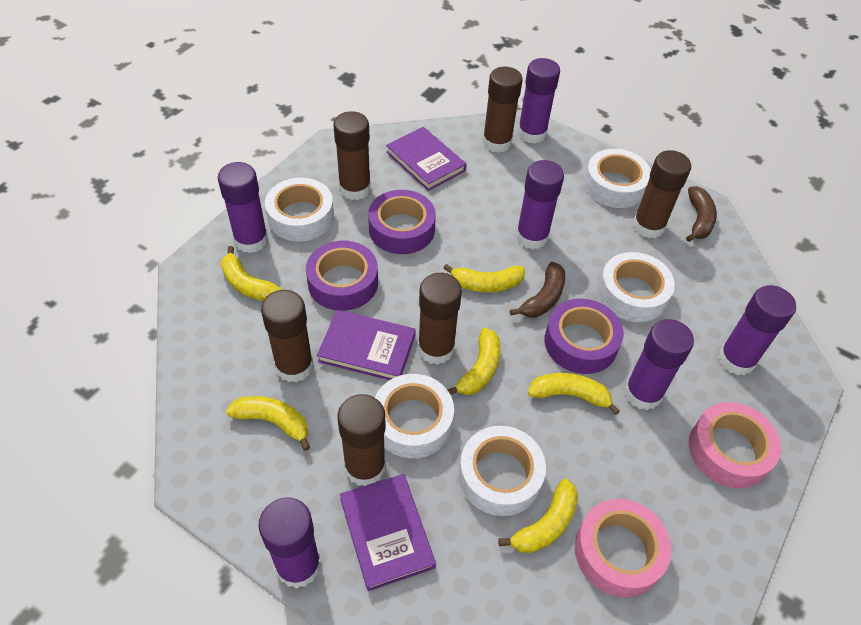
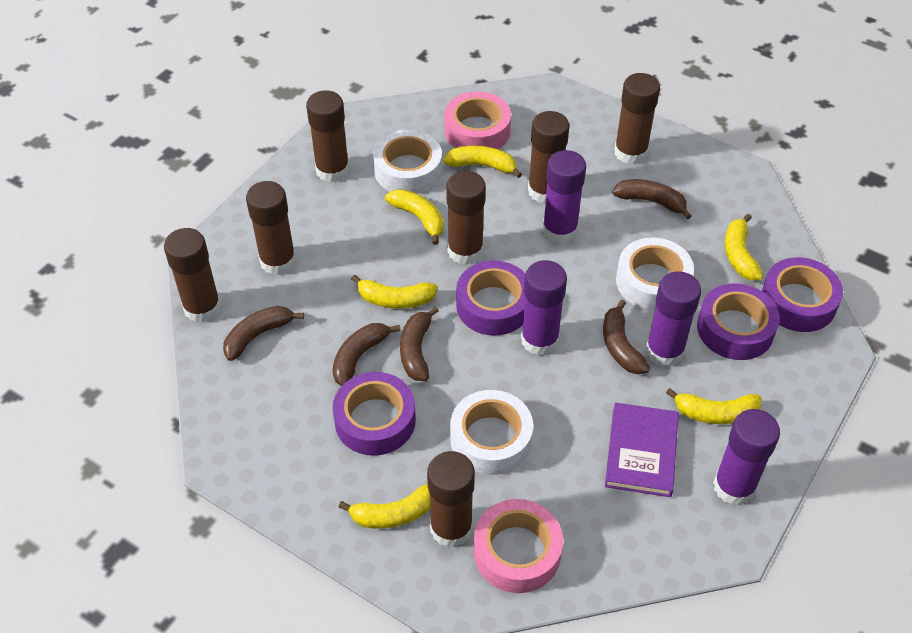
brown banana: 2 -> 5
brown glue stick: 6 -> 7
purple book: 3 -> 1
purple glue stick: 6 -> 4
purple tape: 3 -> 4
white tape: 5 -> 3

